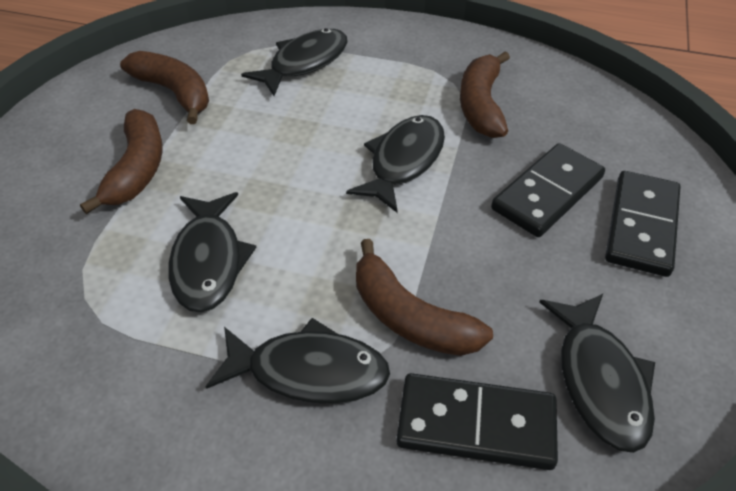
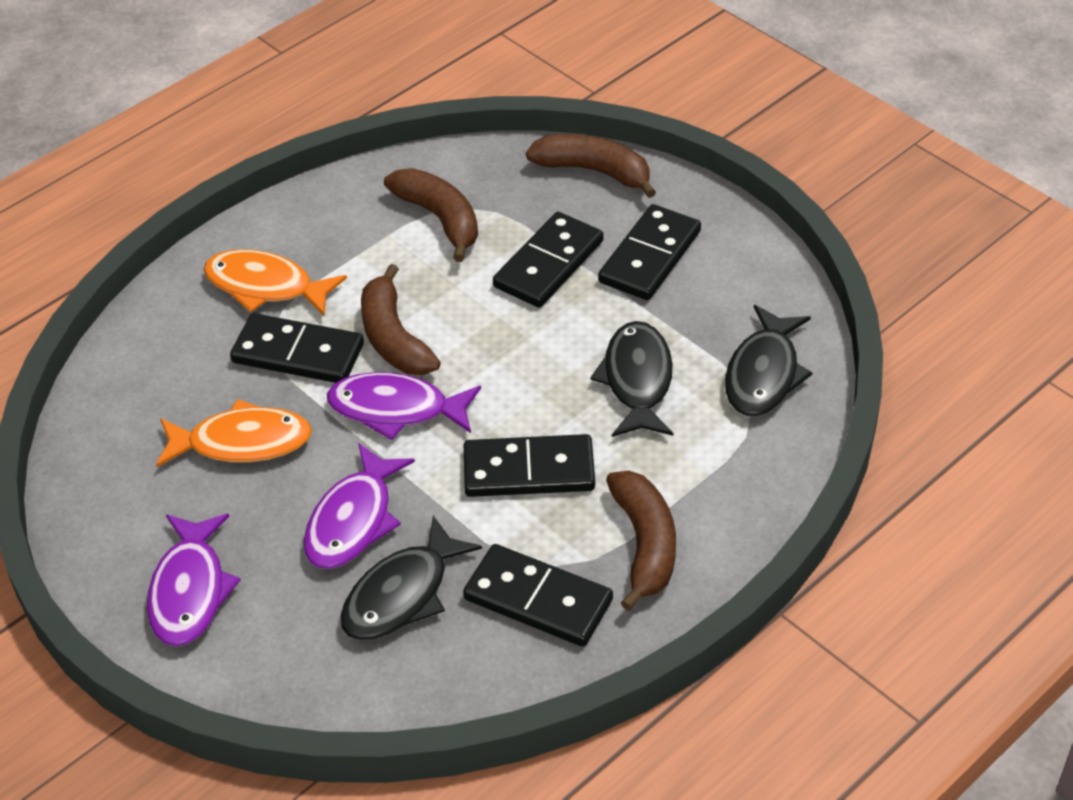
black domino: 3 -> 5
black fish: 5 -> 3
orange fish: 0 -> 2
purple fish: 0 -> 3

